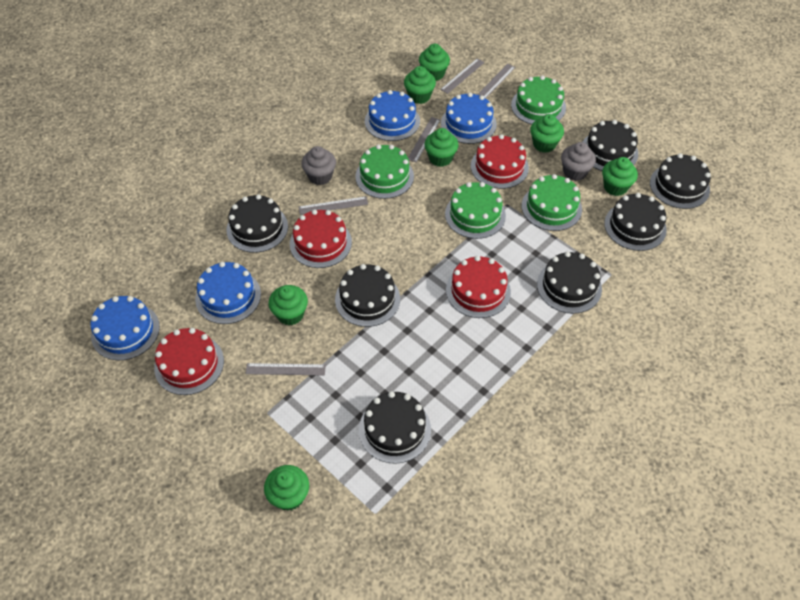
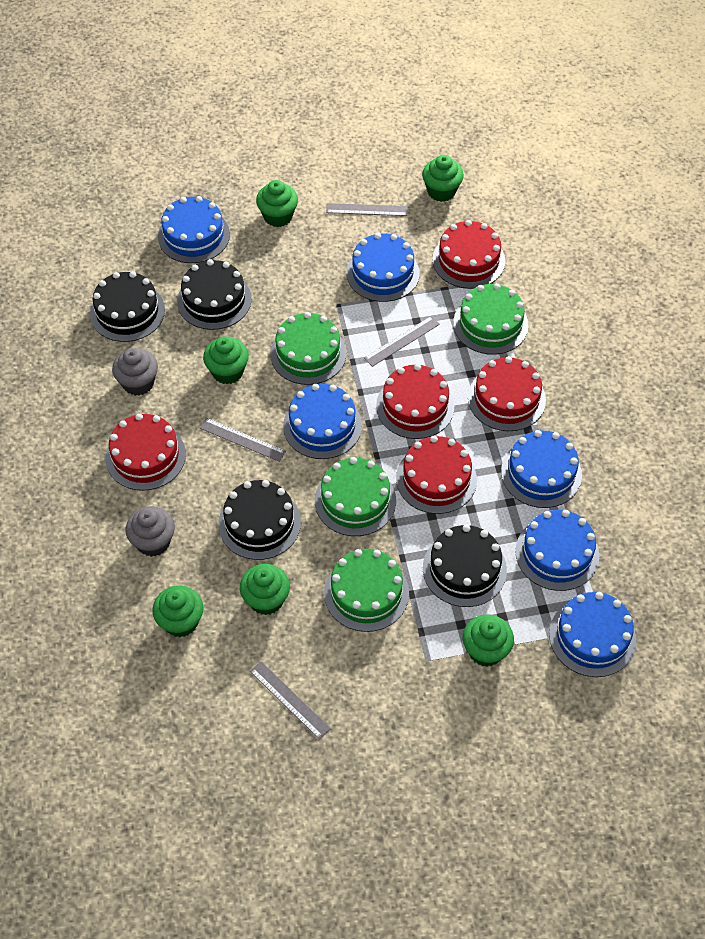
black cake: 7 -> 4
blue cake: 4 -> 6
green cupcake: 7 -> 6
grey ruler: 5 -> 4
red cake: 4 -> 5

